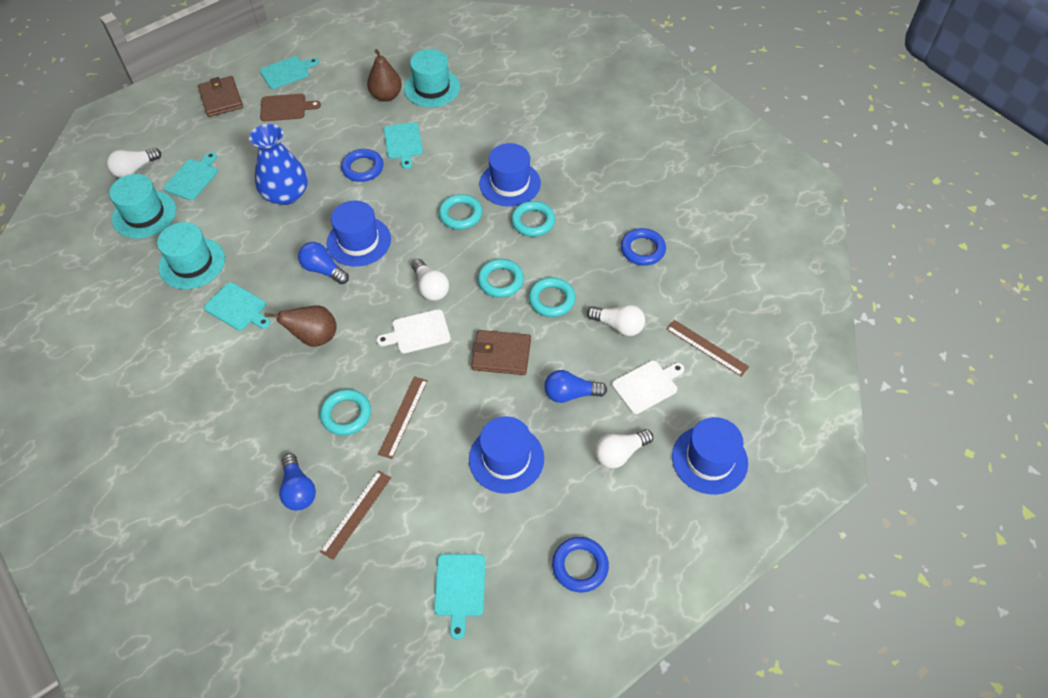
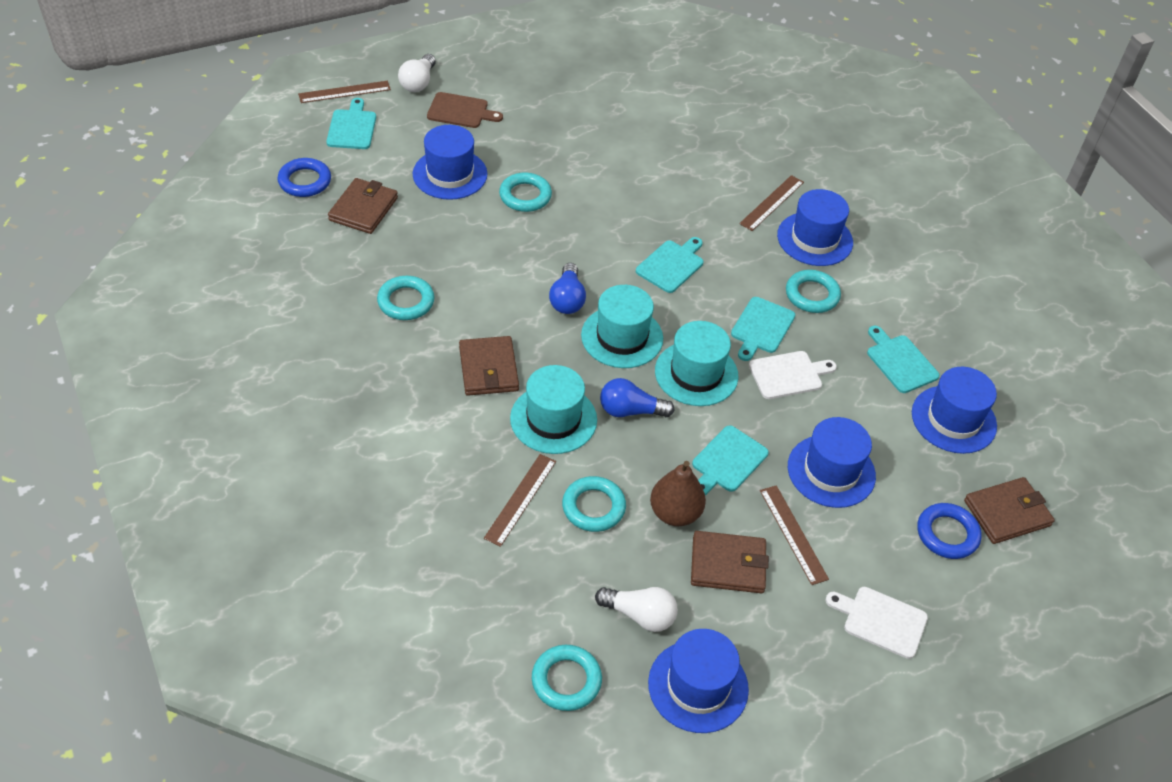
blue hat: 4 -> 5
blue light bulb: 3 -> 2
blue ring: 3 -> 2
blue vase: 1 -> 0
brown pear: 2 -> 1
brown ruler: 3 -> 4
brown wallet: 2 -> 4
white light bulb: 4 -> 2

